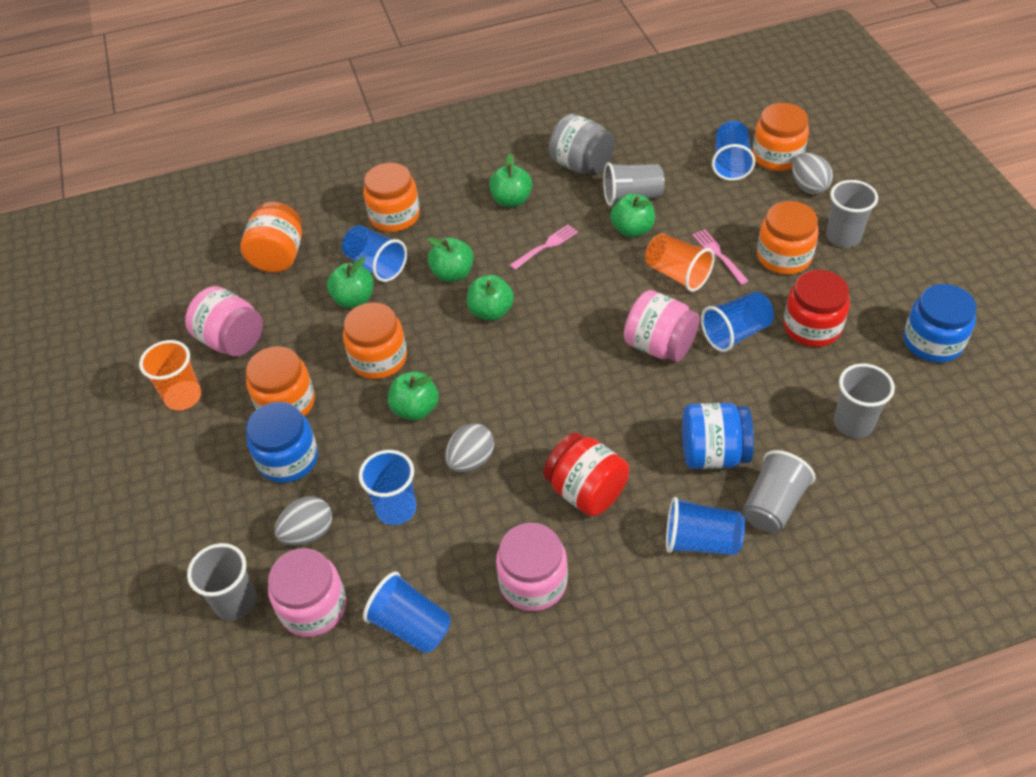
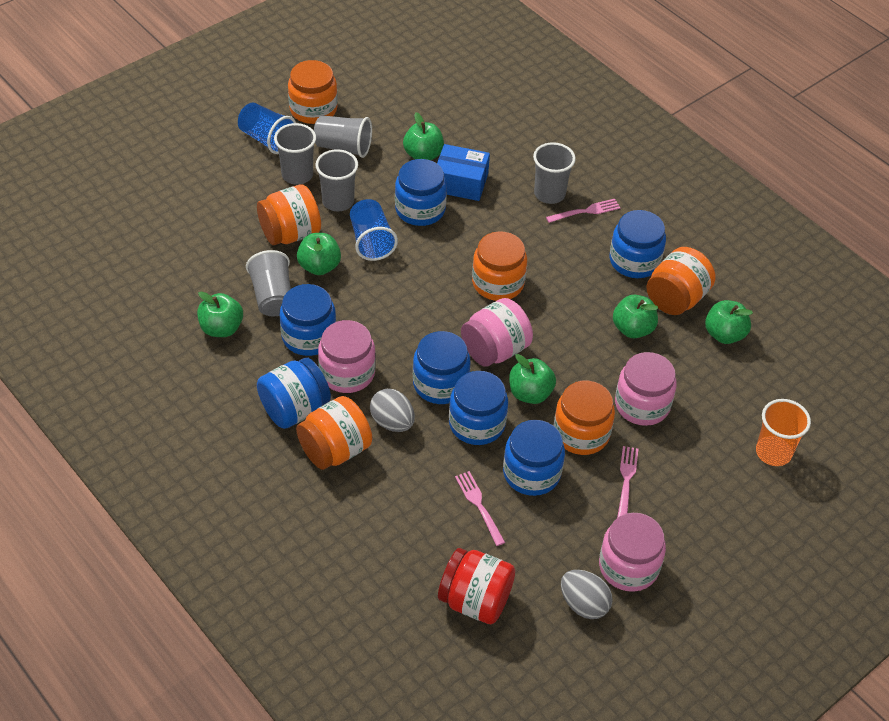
blue box: 0 -> 1
blue cup: 6 -> 2
blue jar: 3 -> 7
grey egg: 3 -> 2
grey jar: 1 -> 0
orange cup: 2 -> 1
pink fork: 2 -> 3
red jar: 2 -> 1

